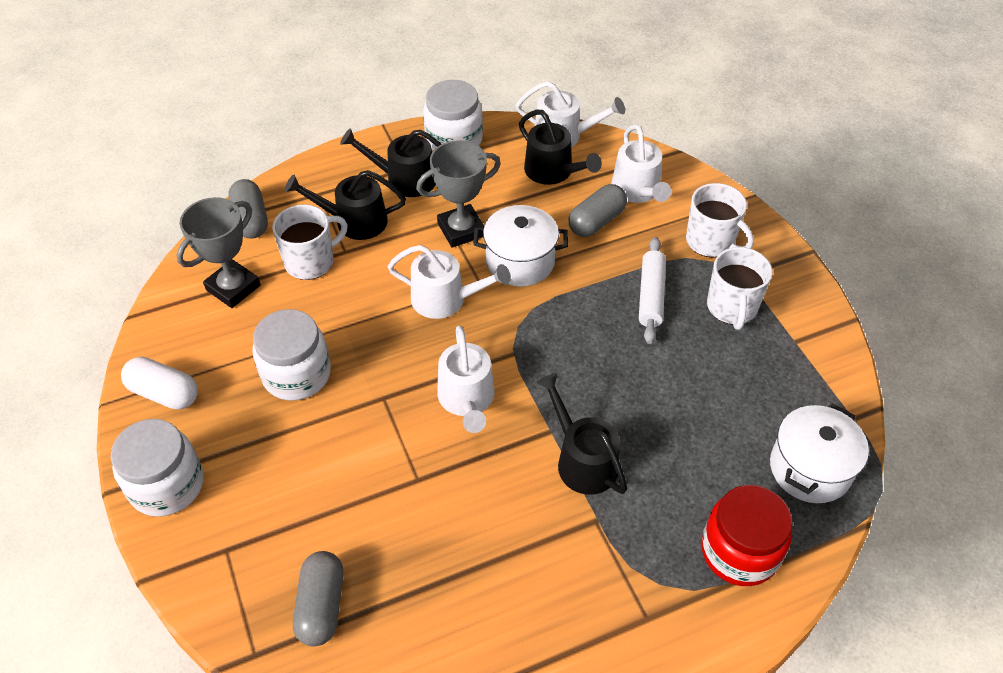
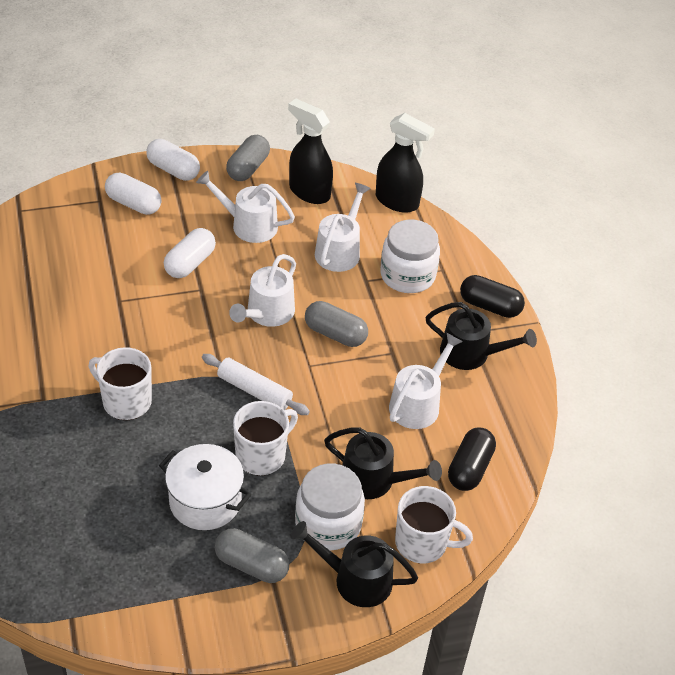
black capsule: 0 -> 2
black spray bottle: 0 -> 2
black watering can: 4 -> 3
grey trophy: 2 -> 0
red jar: 1 -> 0
white capsule: 1 -> 3
white jar: 3 -> 2
white pot: 2 -> 1

